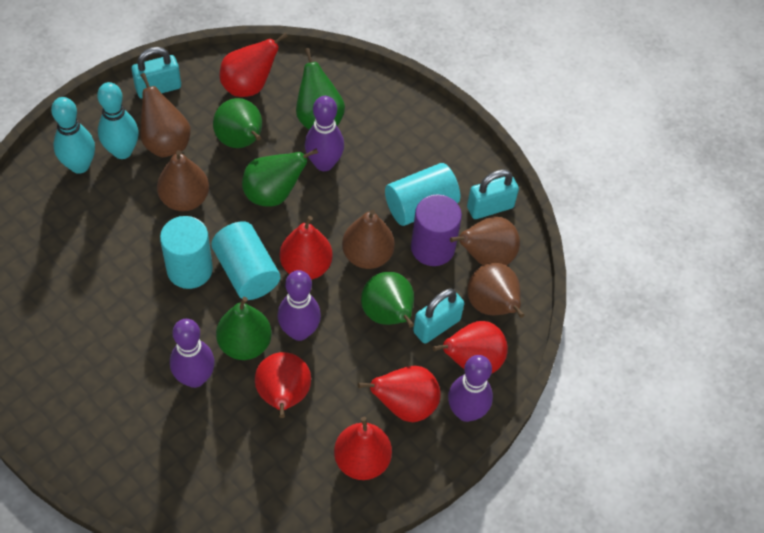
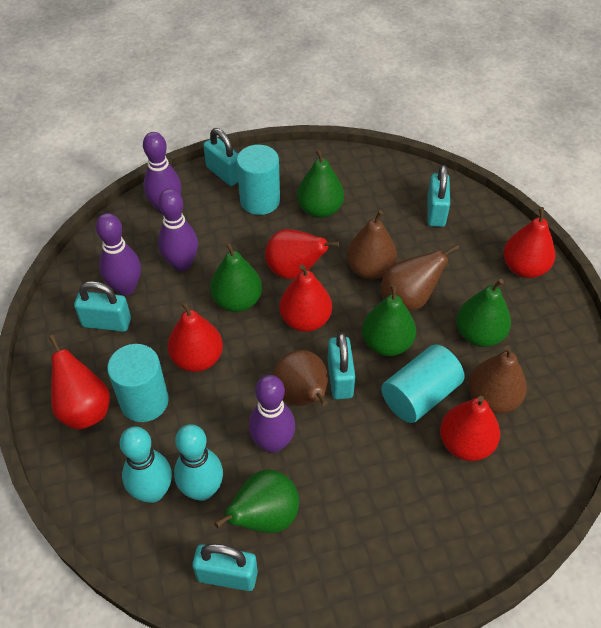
brown pear: 5 -> 4
purple cylinder: 1 -> 0
turquoise padlock: 3 -> 5

